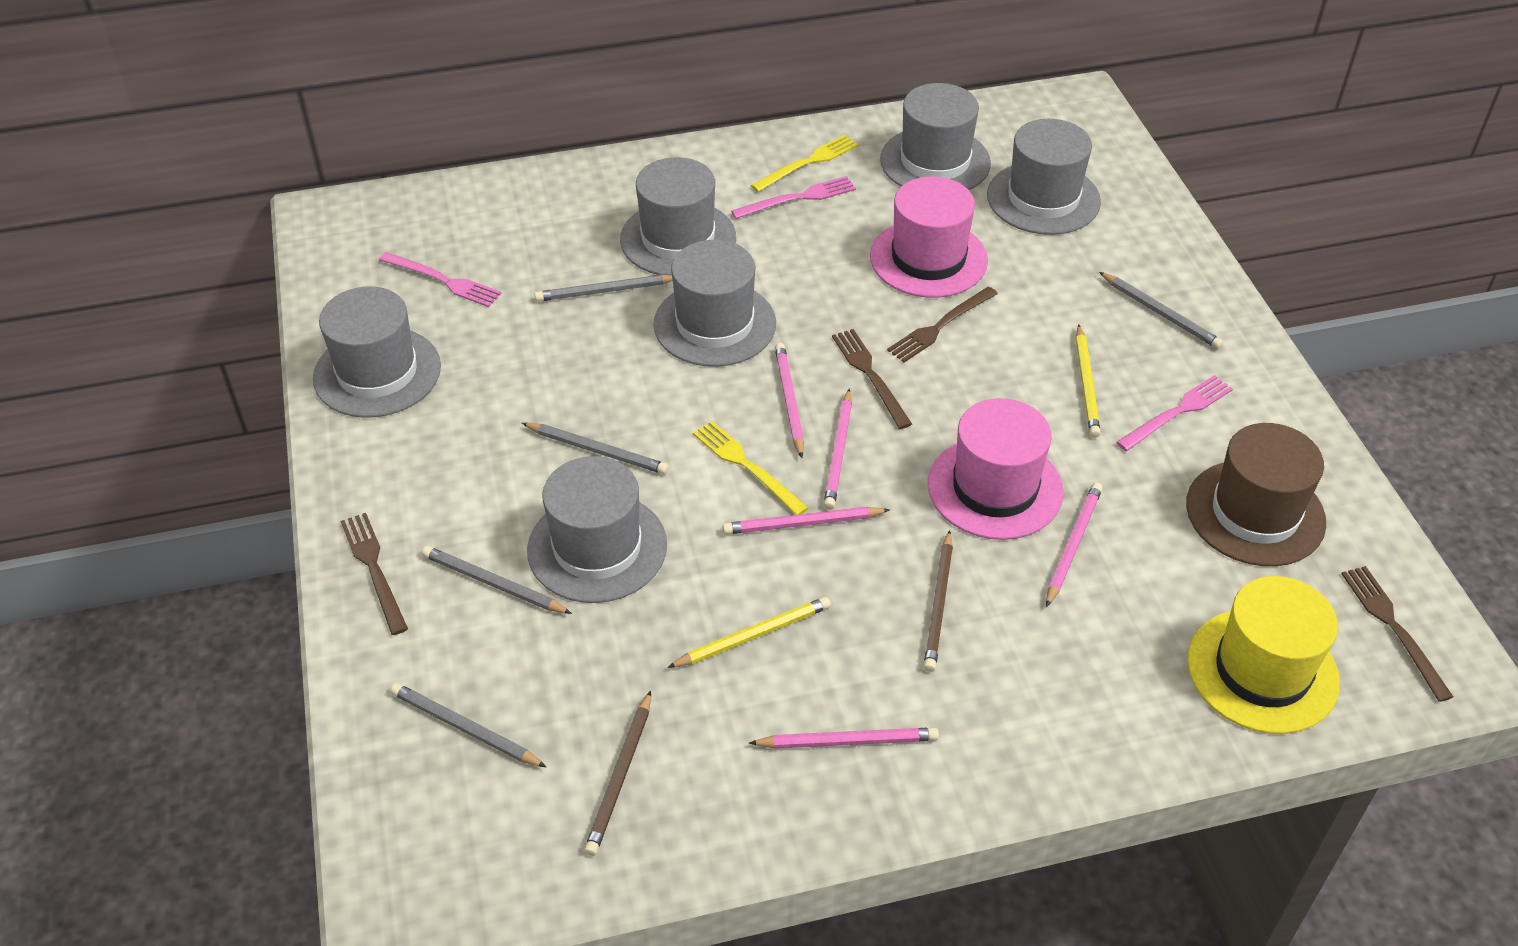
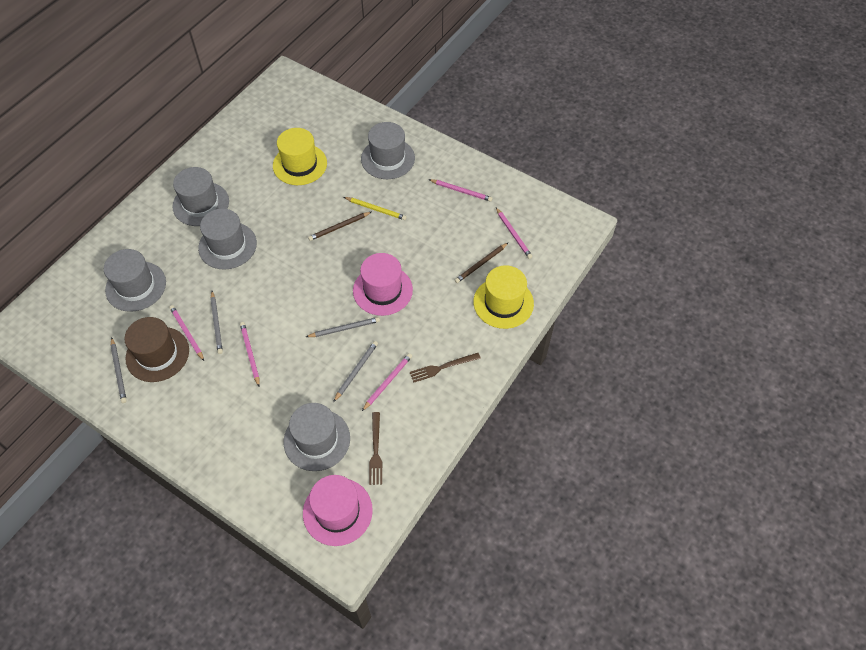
brown fork: 4 -> 2
grey hat: 6 -> 5
grey pencil: 5 -> 4
pink fork: 3 -> 0
yellow fork: 2 -> 0
yellow hat: 1 -> 2
yellow pencil: 2 -> 1

